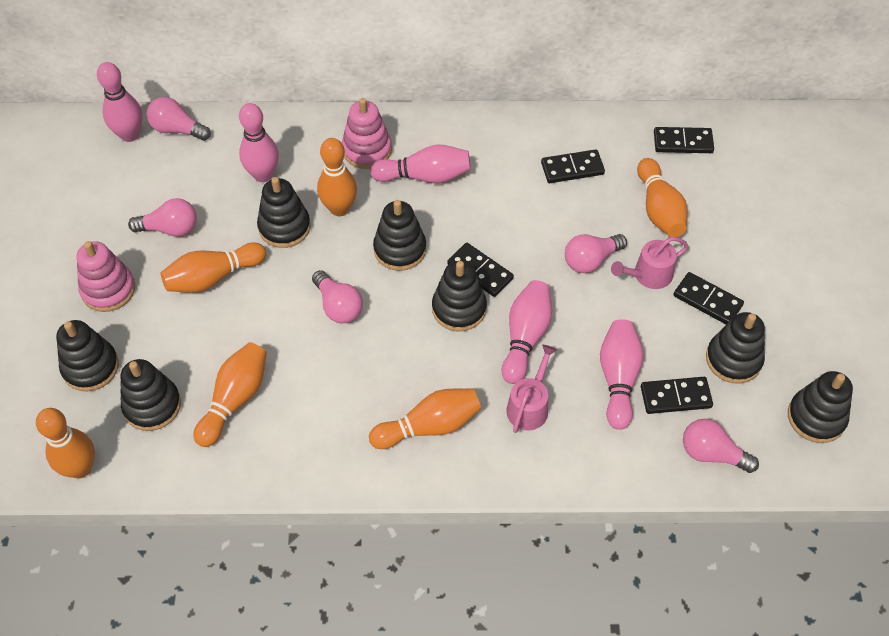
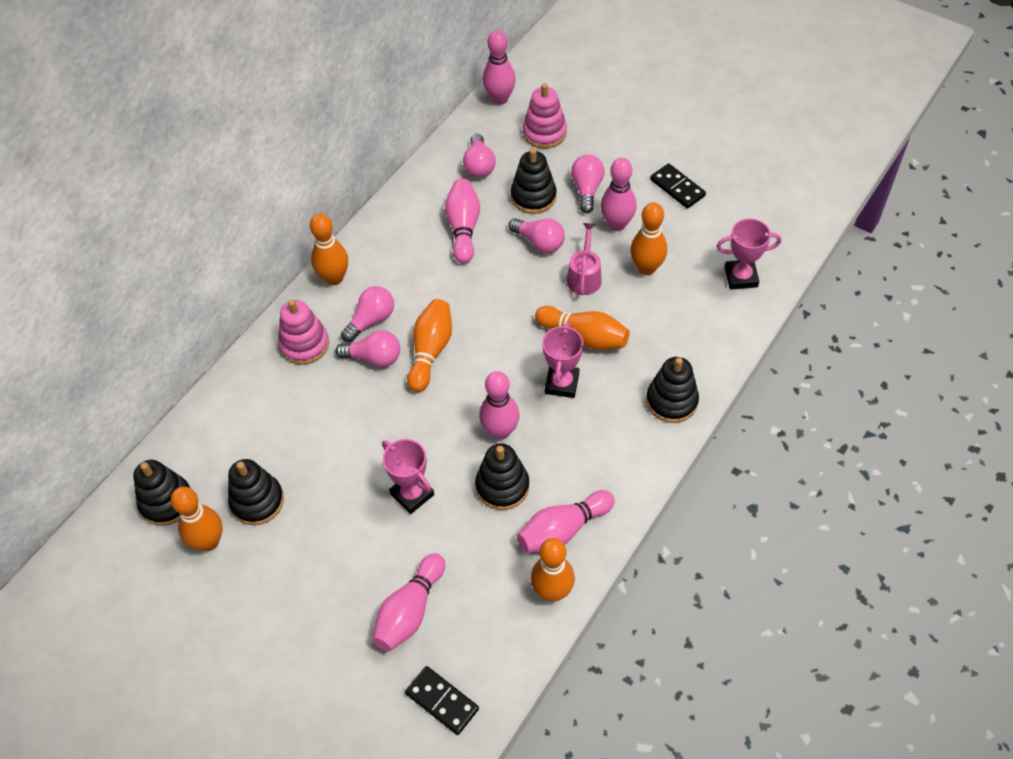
black domino: 5 -> 2
black stacking toy: 7 -> 5
pink bowling pin: 5 -> 6
pink trophy: 0 -> 3
pink watering can: 2 -> 1

